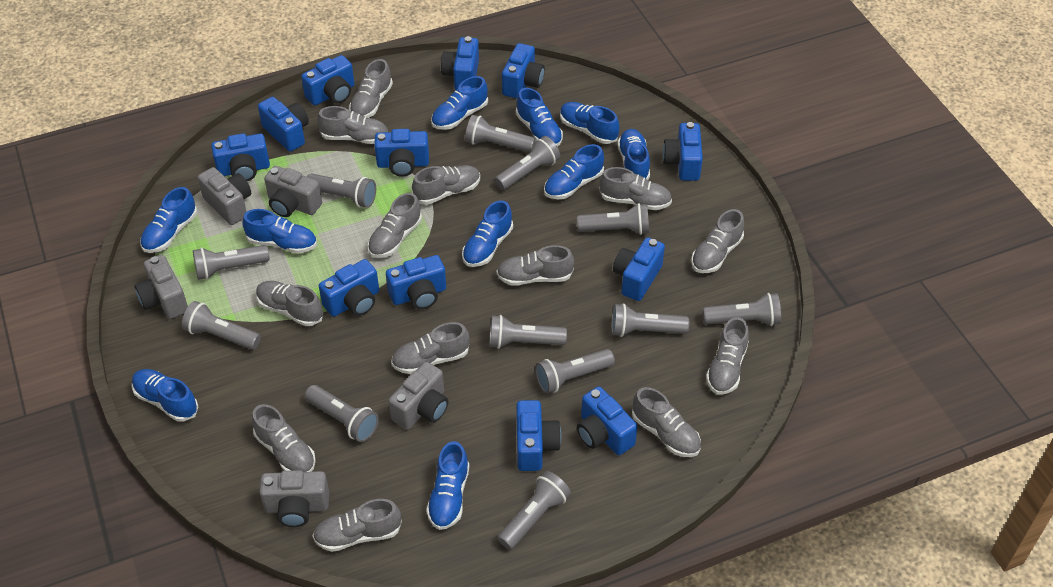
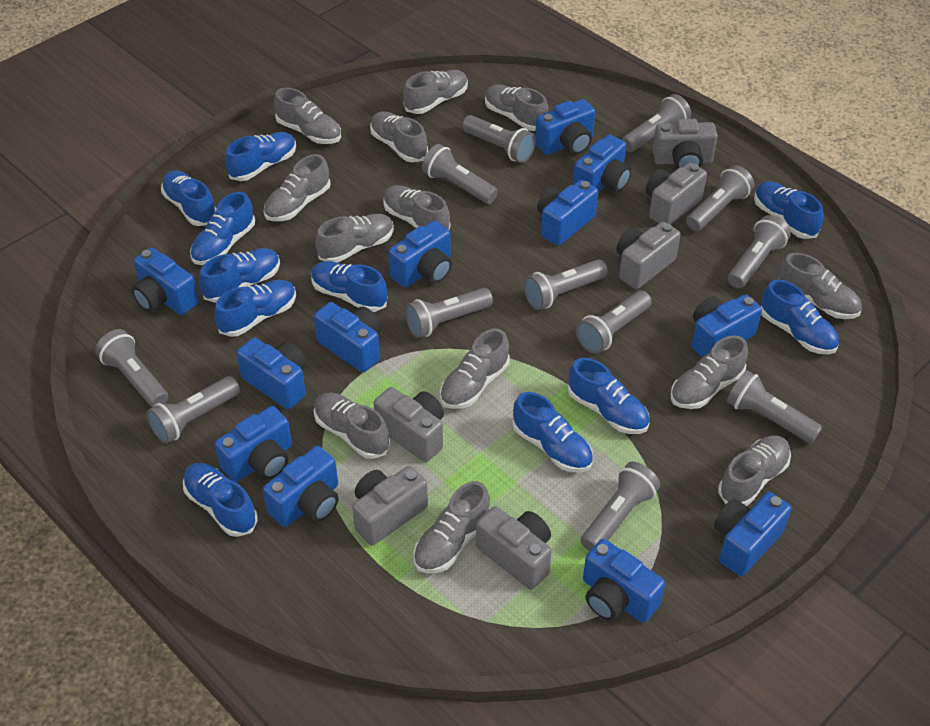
blue shoe: 10 -> 11
grey camera: 5 -> 6

